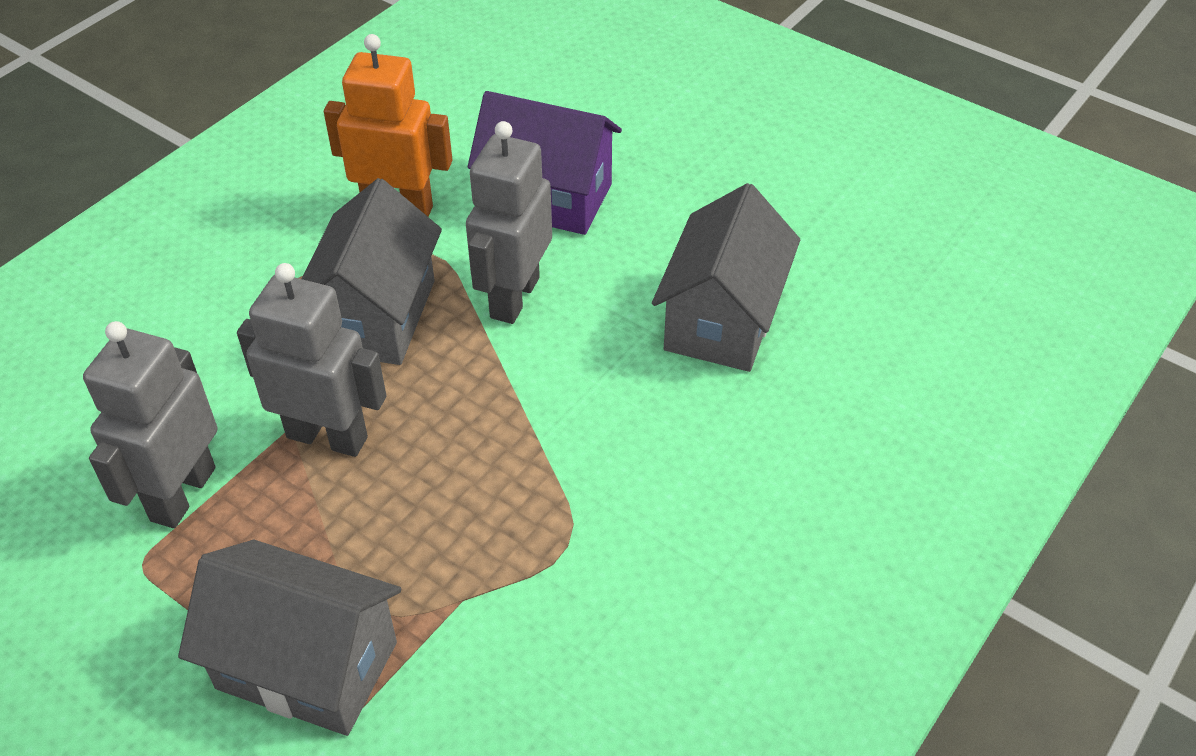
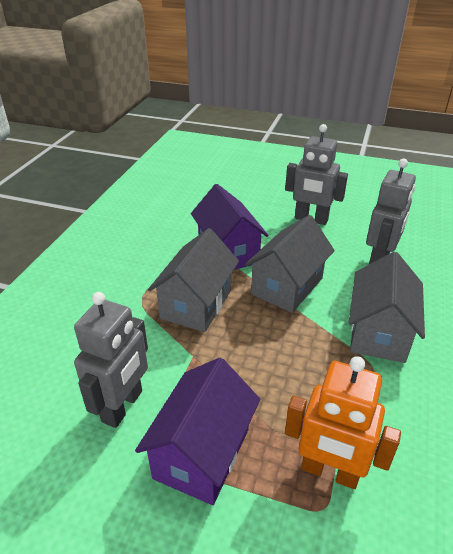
purple house: 1 -> 2

